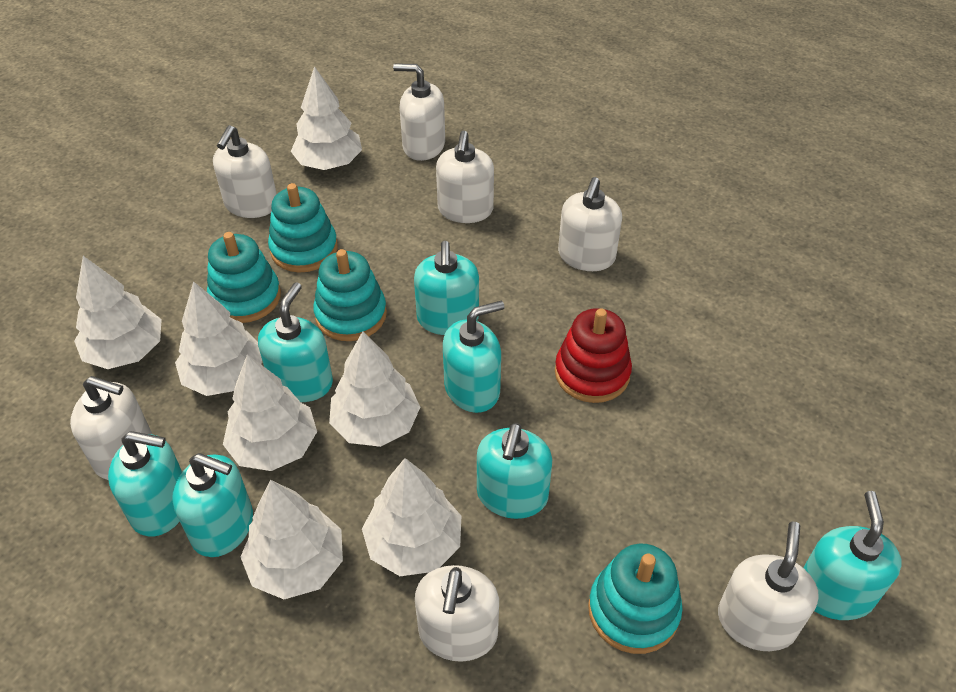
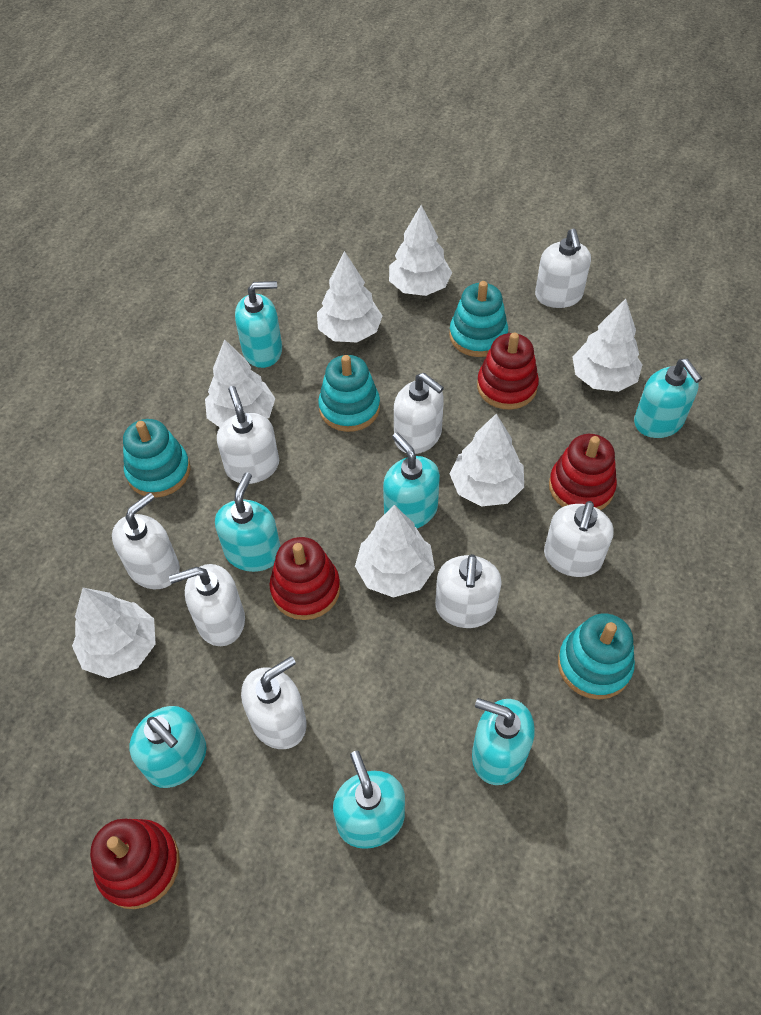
red stacking toy: 1 -> 4
white soap dispenser: 7 -> 8

